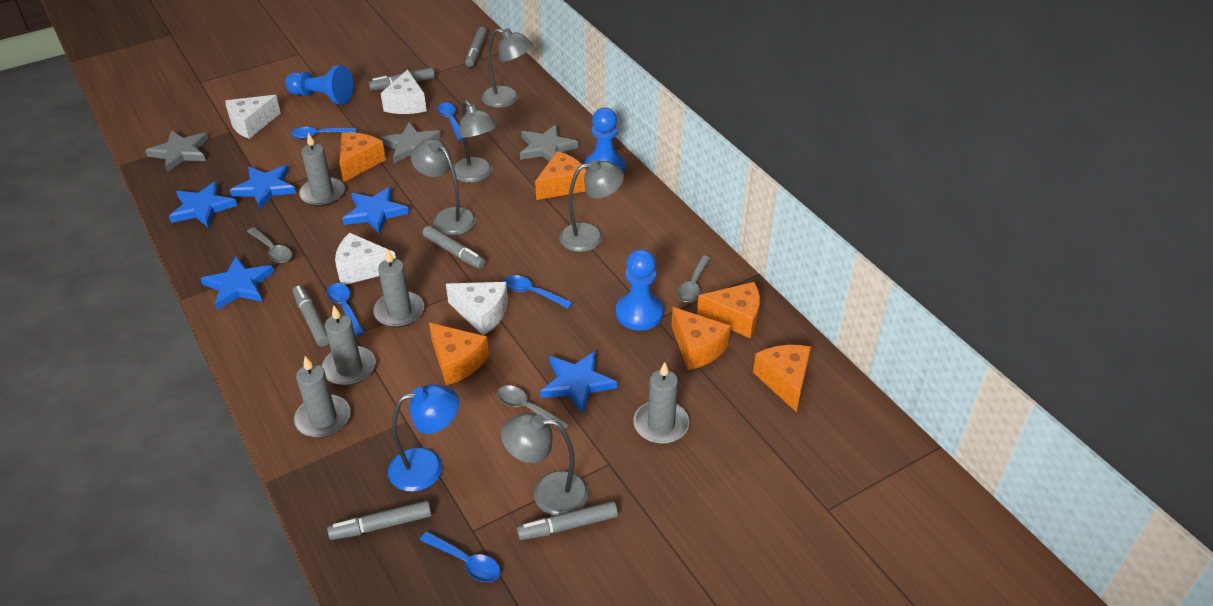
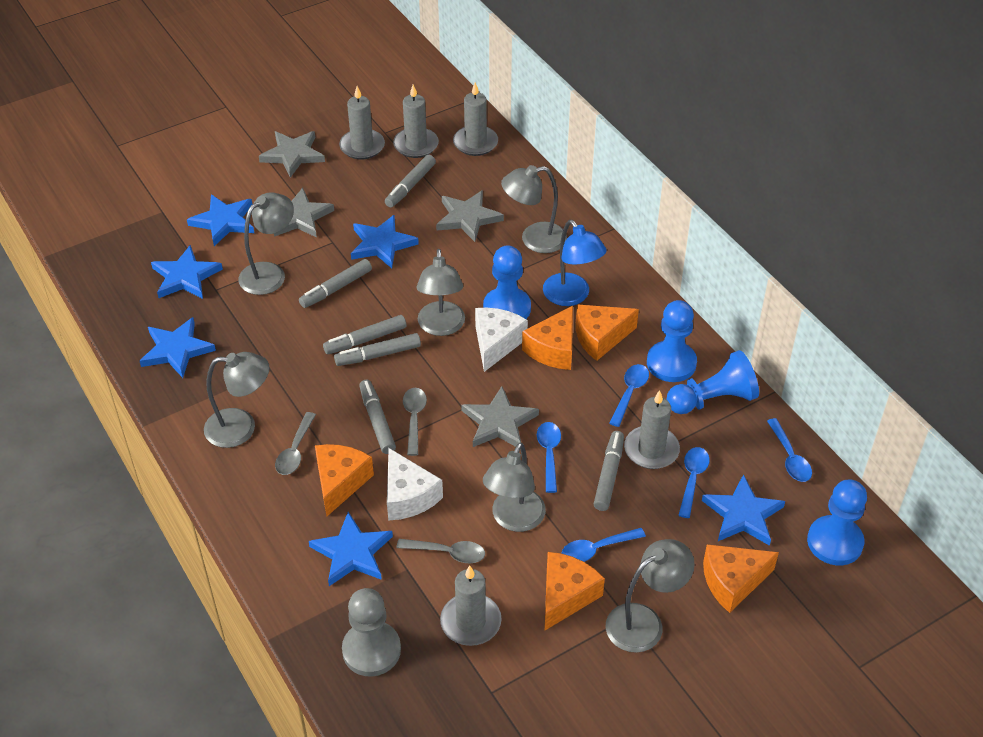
blue pawn: 3 -> 4
blue star: 5 -> 6
grey lamp: 5 -> 6
grey pawn: 0 -> 1
grey star: 3 -> 4
orange cheese: 6 -> 5
white cheese: 4 -> 2

